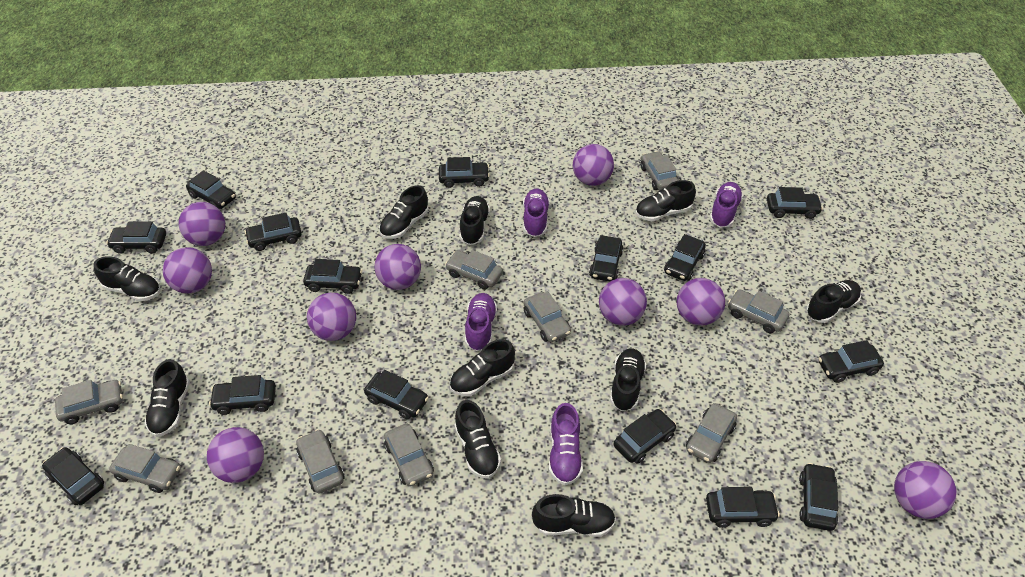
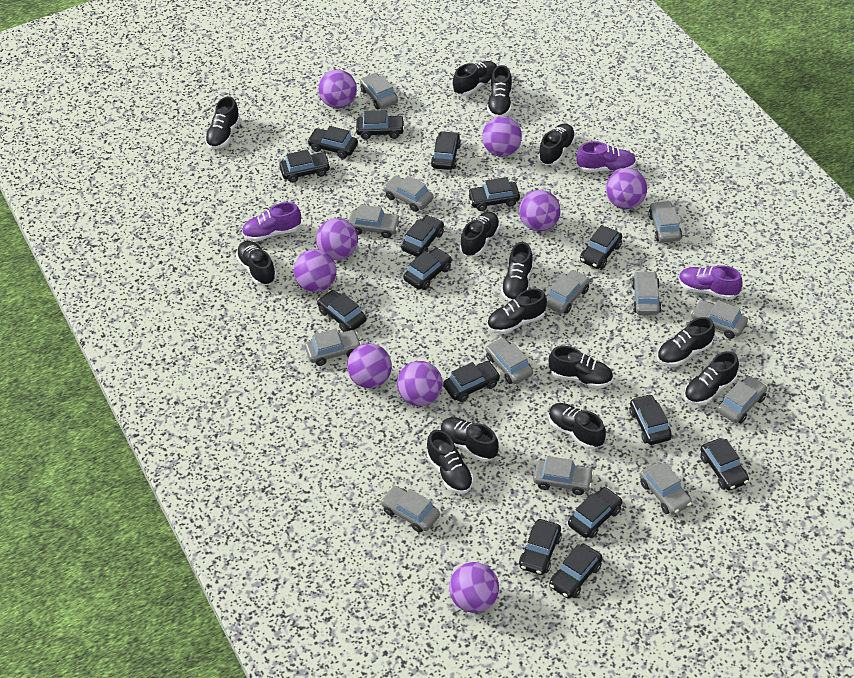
black shoe: 10 -> 14
grey car: 9 -> 13
purple shoe: 4 -> 3

